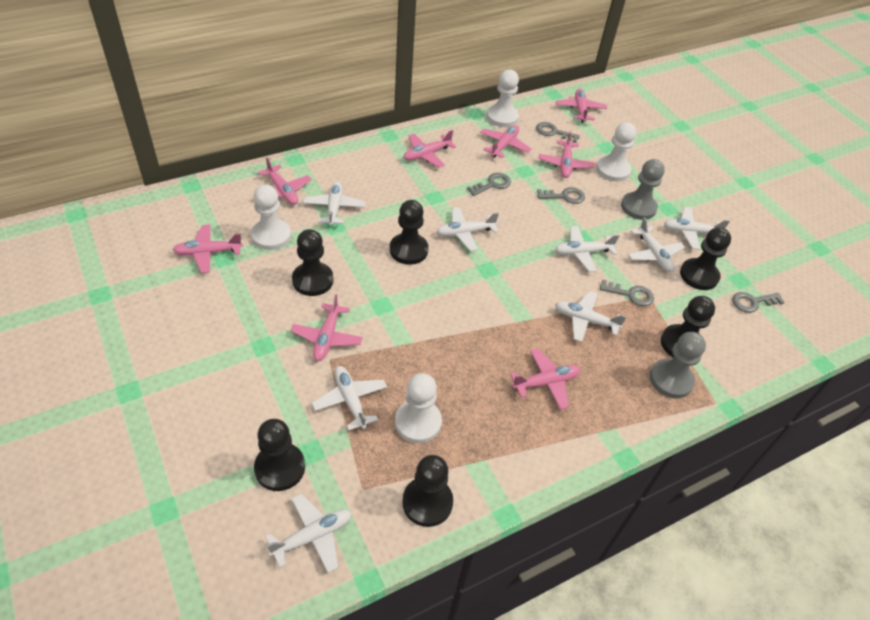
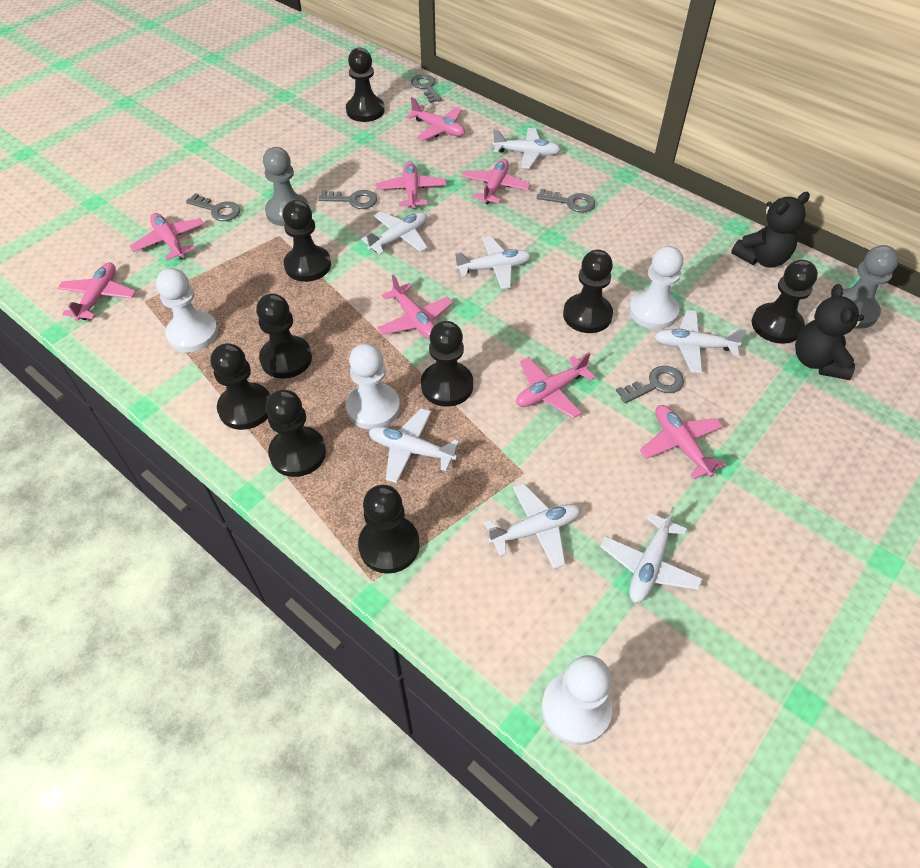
black pawn: 6 -> 9
black teddy bear: 0 -> 2
white plane: 8 -> 7

